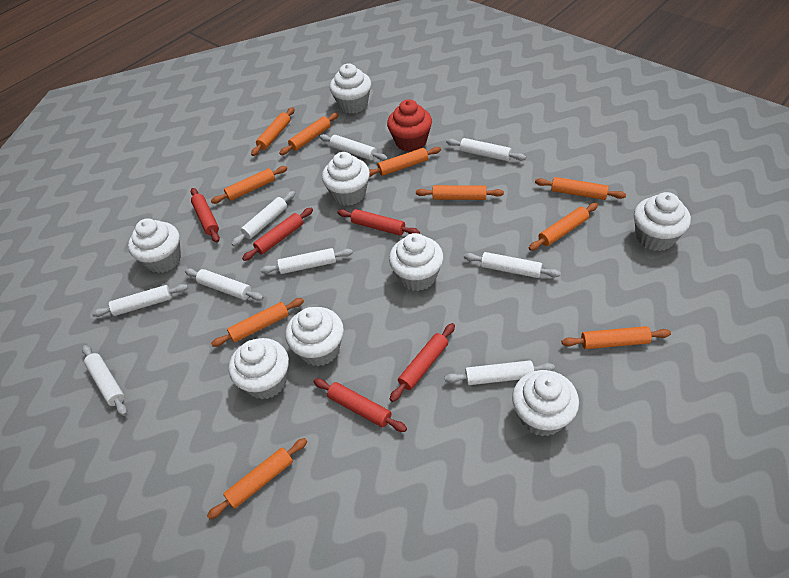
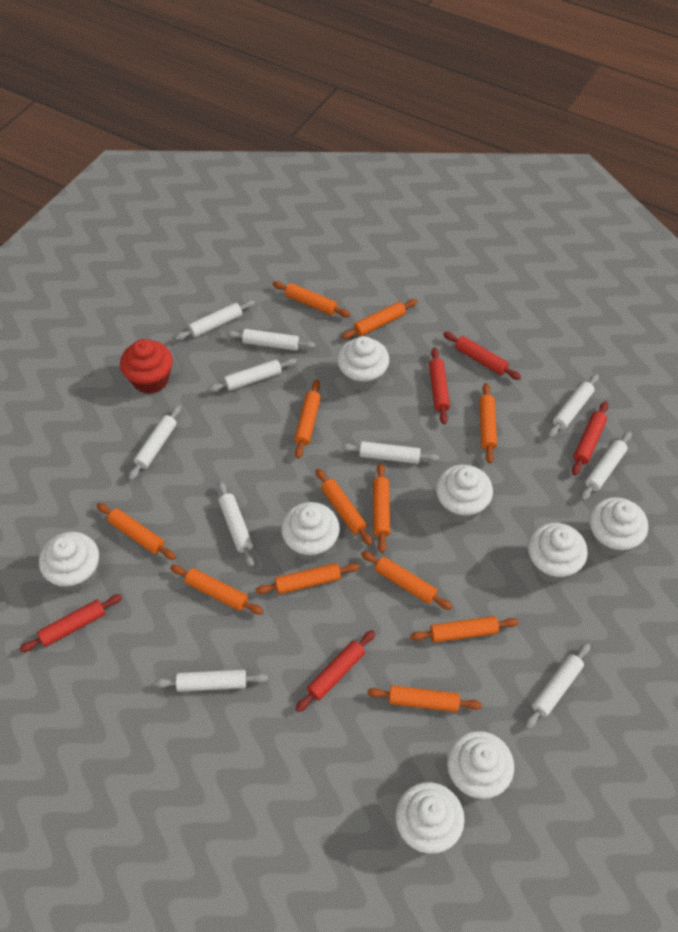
orange rolling pin: 10 -> 12
white rolling pin: 9 -> 10

